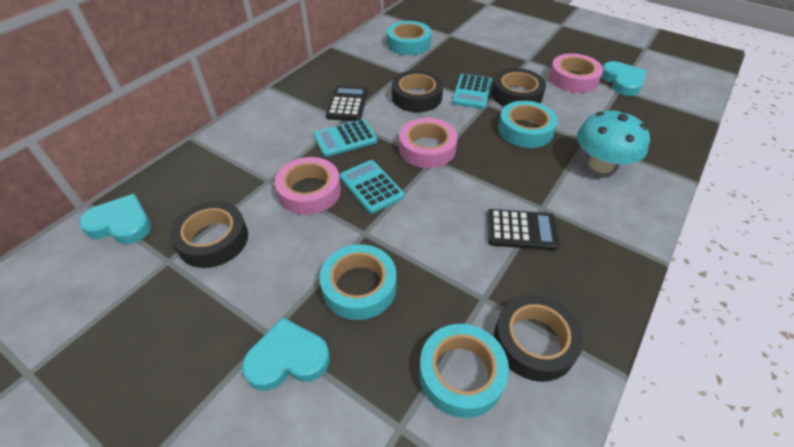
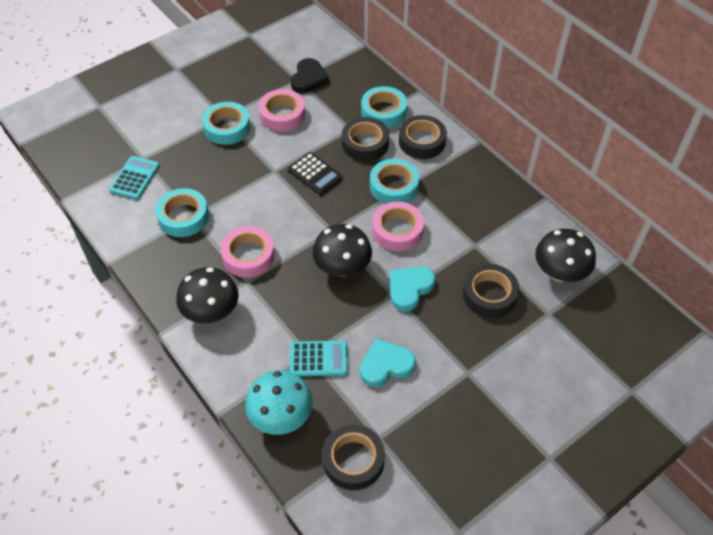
black calculator: 2 -> 1
black heart: 0 -> 1
black mushroom: 0 -> 3
turquoise calculator: 3 -> 2
turquoise heart: 3 -> 2

